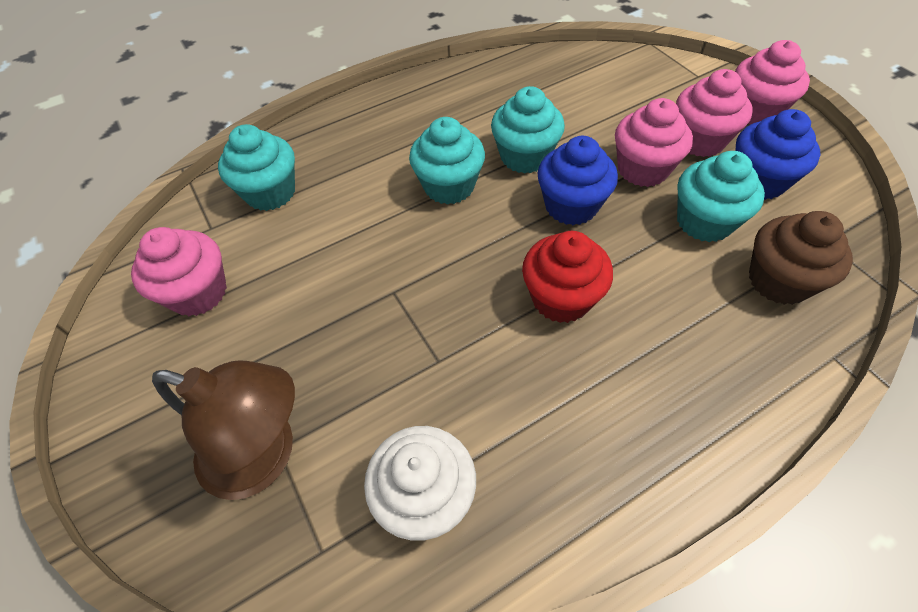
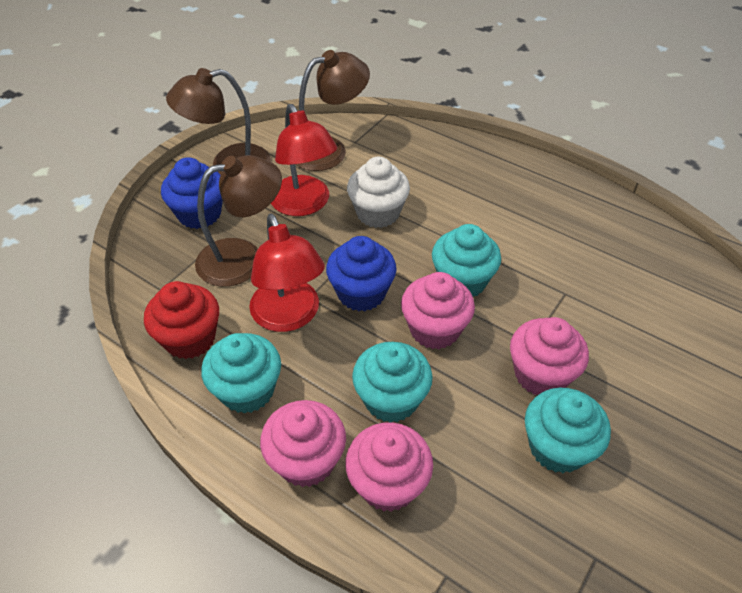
brown cupcake: 1 -> 0
brown lamp: 1 -> 3
red lamp: 0 -> 2

